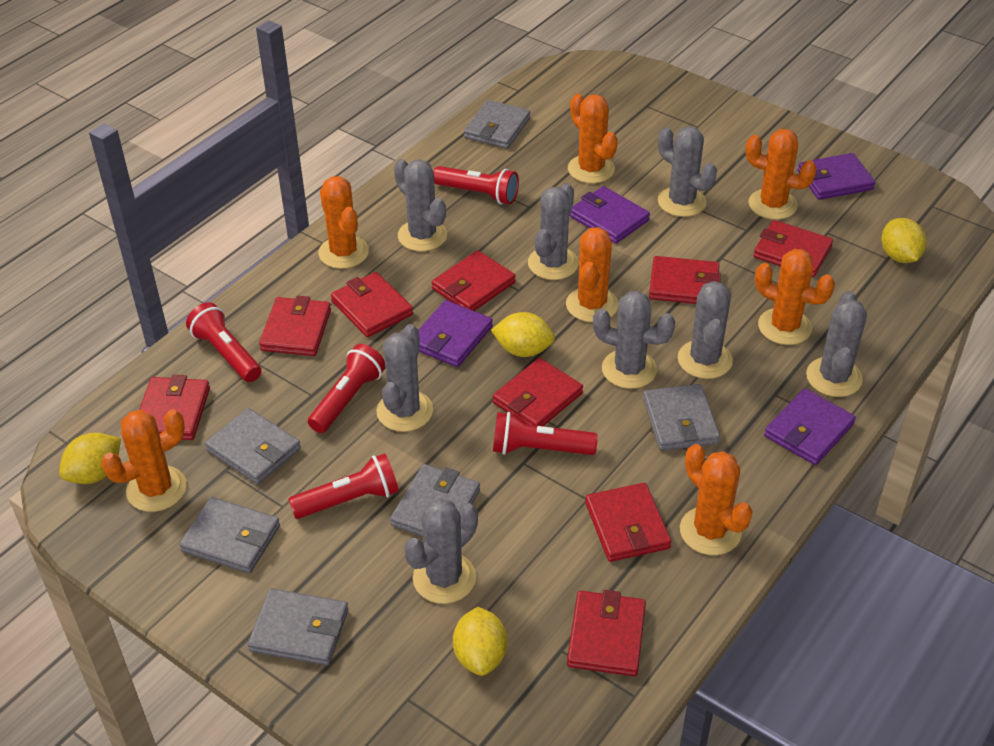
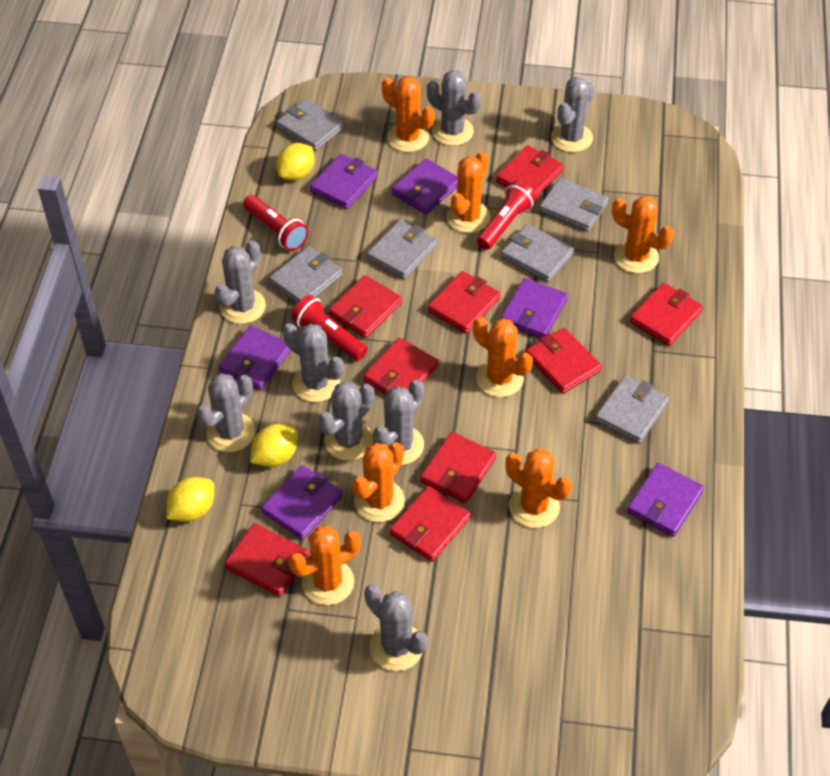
purple wallet: 4 -> 6
red flashlight: 5 -> 3
yellow lemon: 4 -> 3

